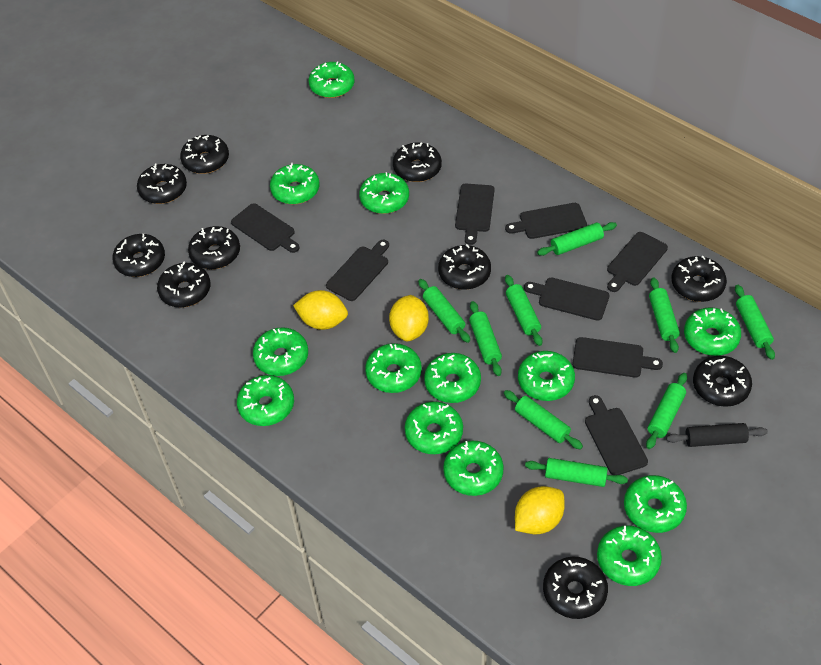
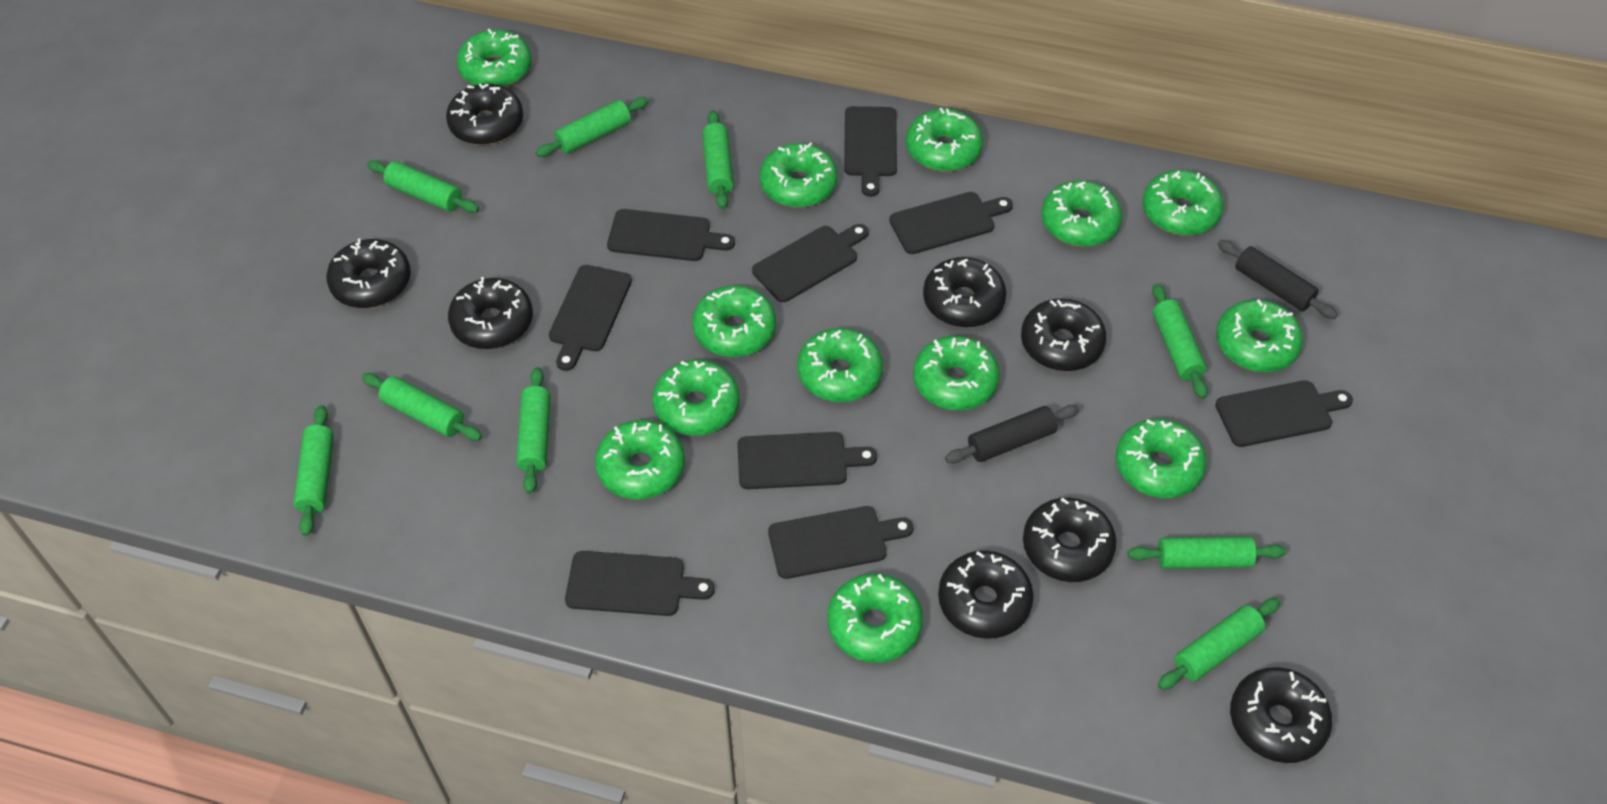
black cutting board: 8 -> 9
black donut: 10 -> 8
black rolling pin: 1 -> 2
yellow lemon: 3 -> 0

